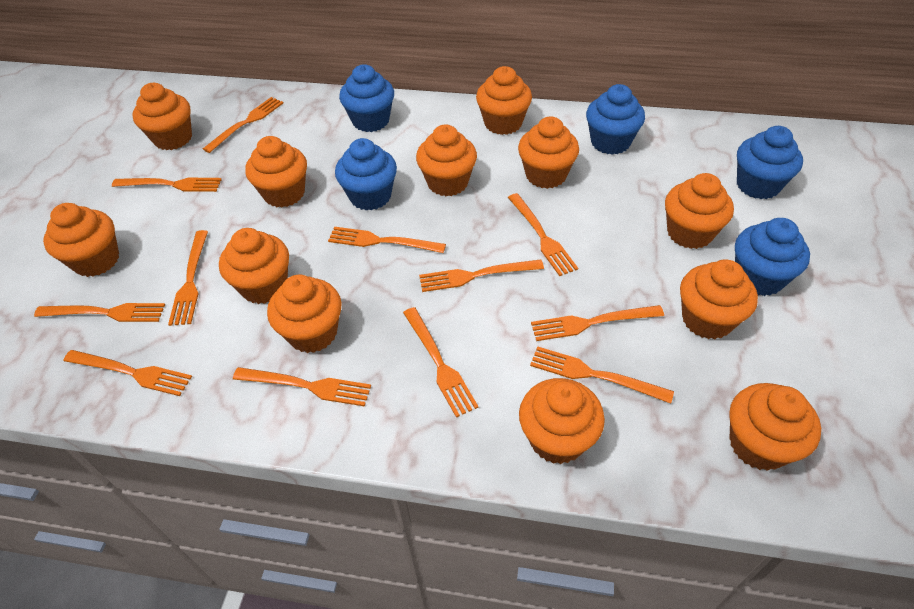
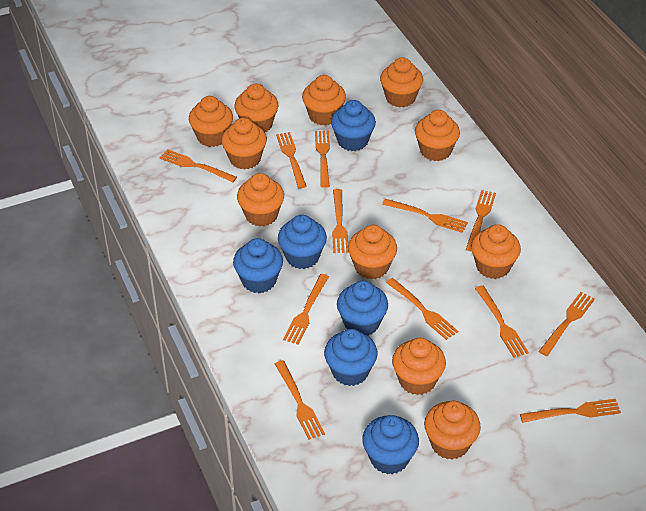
blue cupcake: 5 -> 6
orange cupcake: 12 -> 11

